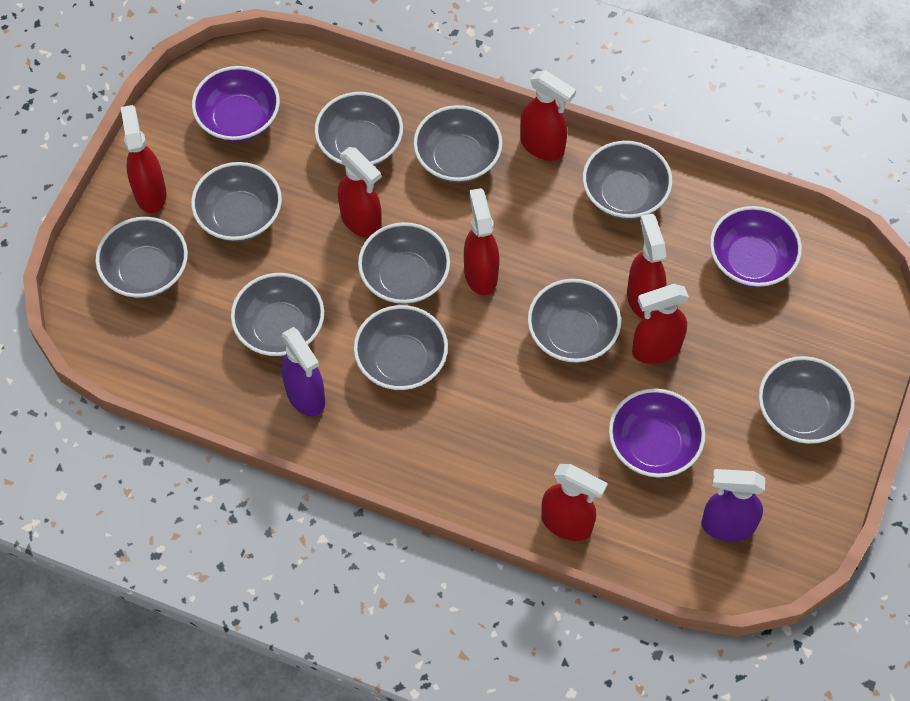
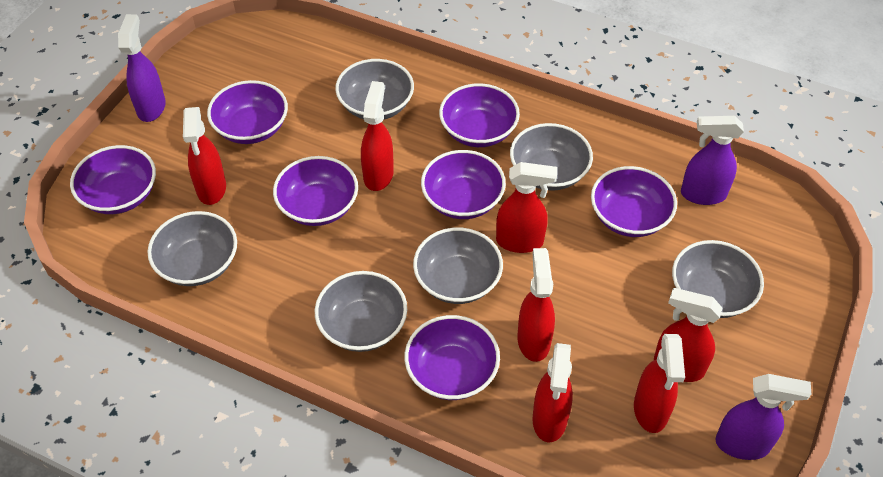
grey bowl: 10 -> 6
purple bowl: 3 -> 7
purple spray bottle: 2 -> 3

